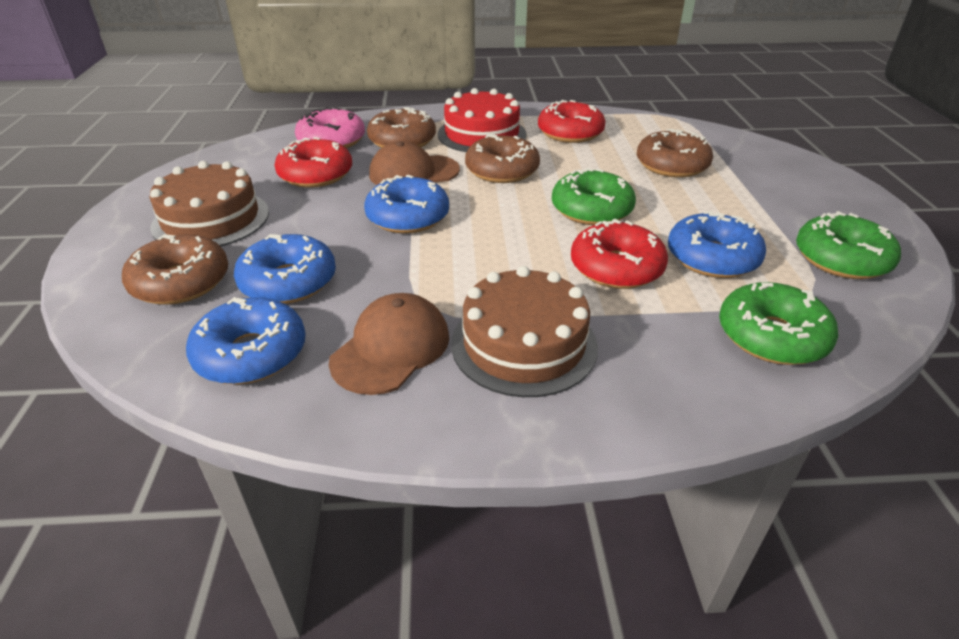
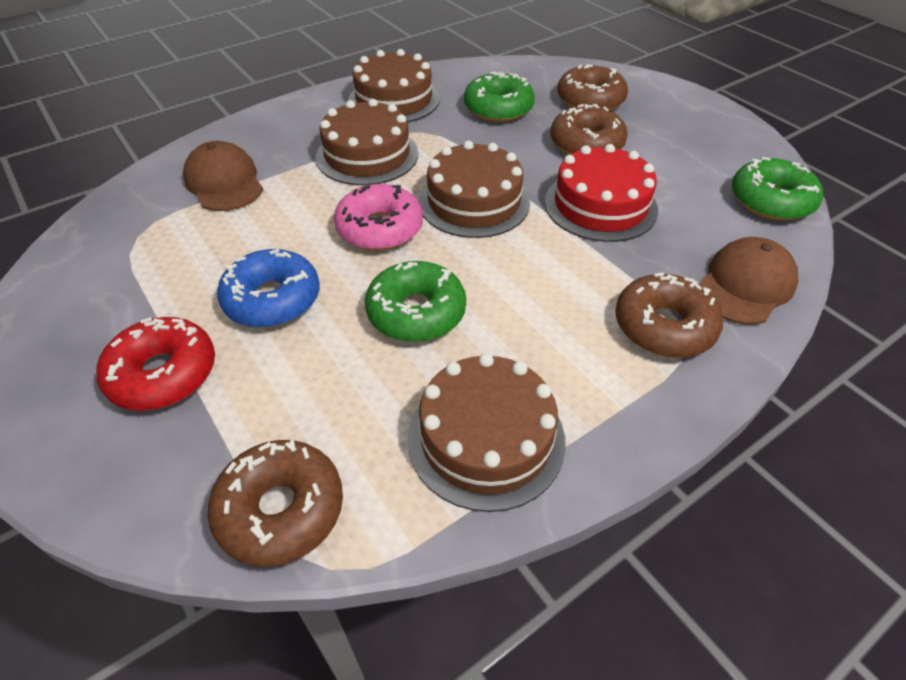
blue donut: 4 -> 1
brown cake: 2 -> 4
red donut: 3 -> 1

